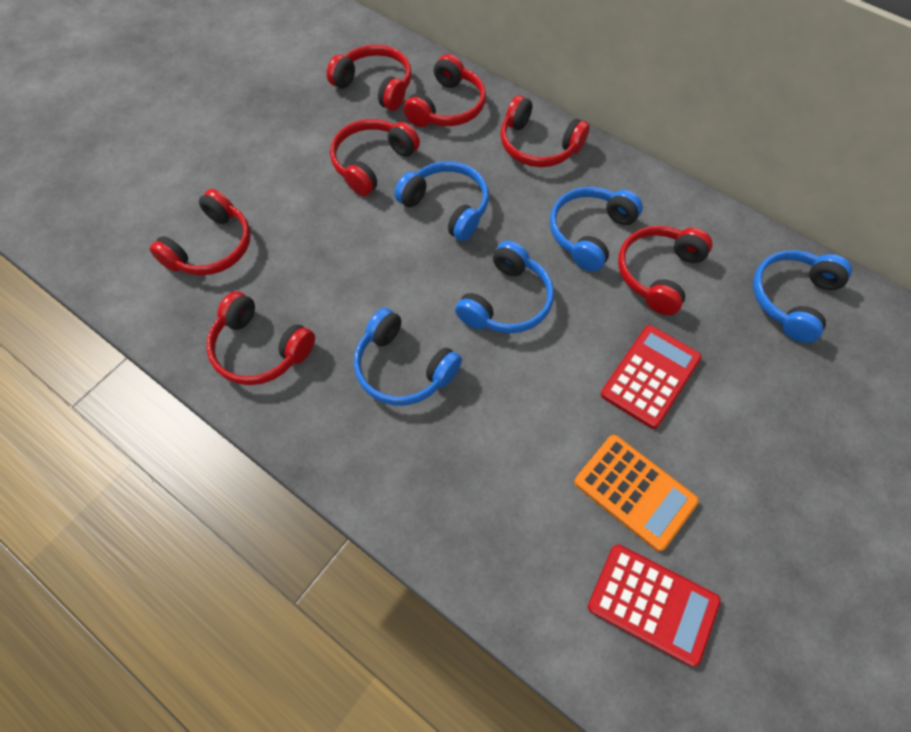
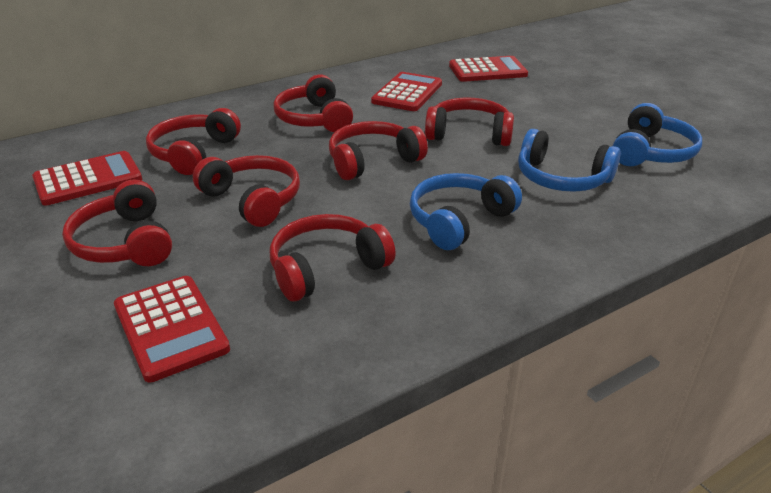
blue headphones: 5 -> 3
orange calculator: 1 -> 0
red calculator: 2 -> 4

